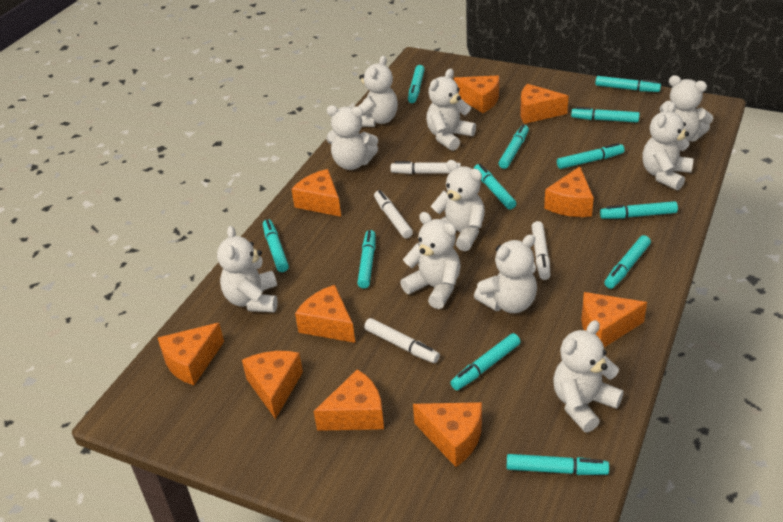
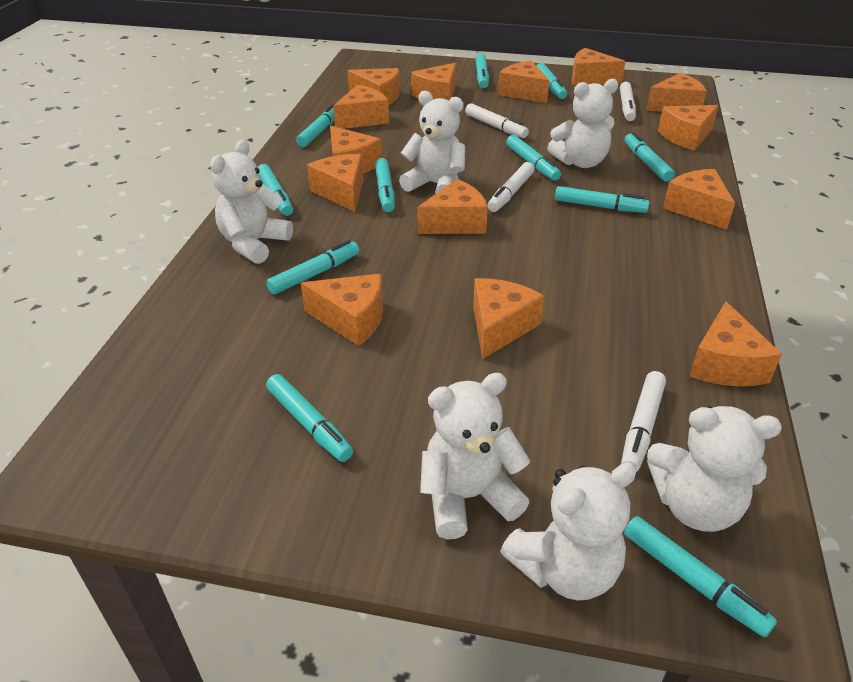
orange cheese: 10 -> 14
turquoise marker: 12 -> 11
white teddy bear: 10 -> 6

